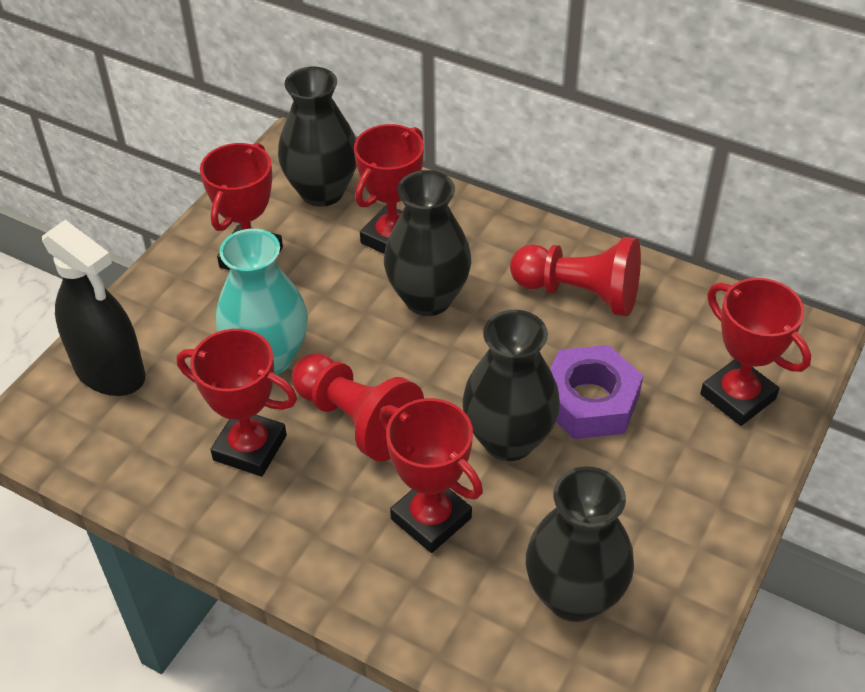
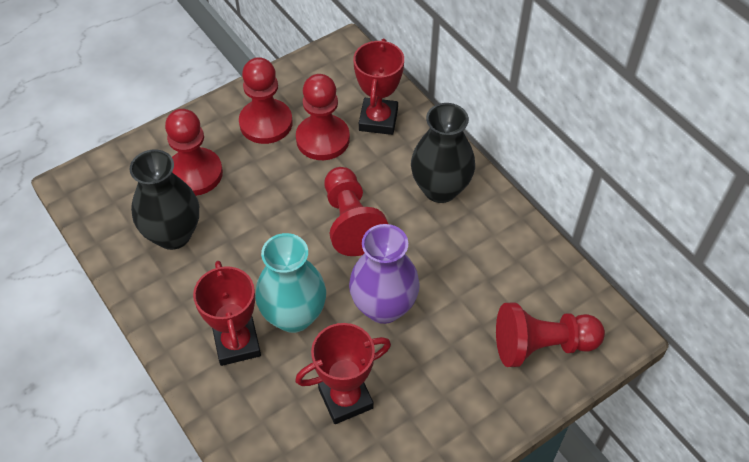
black spray bottle: 1 -> 0
black vase: 4 -> 2
purple nut: 1 -> 0
purple vase: 0 -> 1
red pawn: 2 -> 5
red trophy: 5 -> 3

